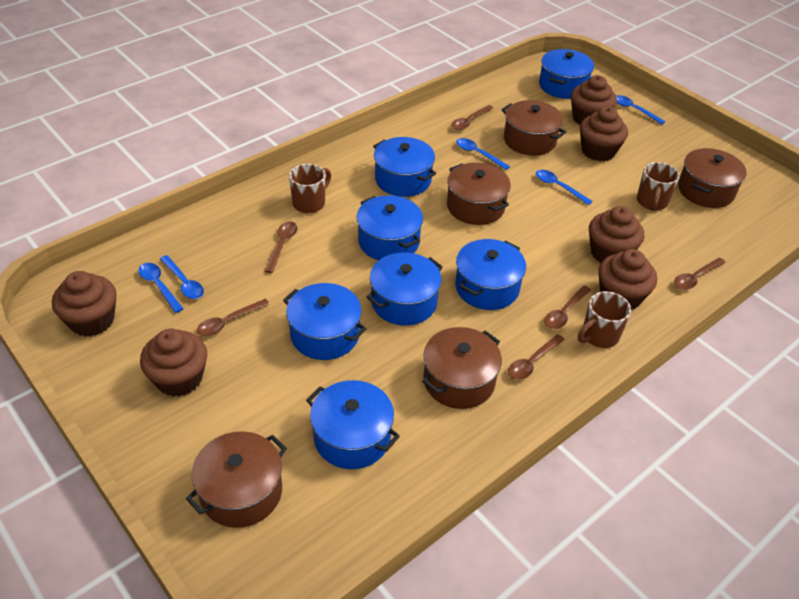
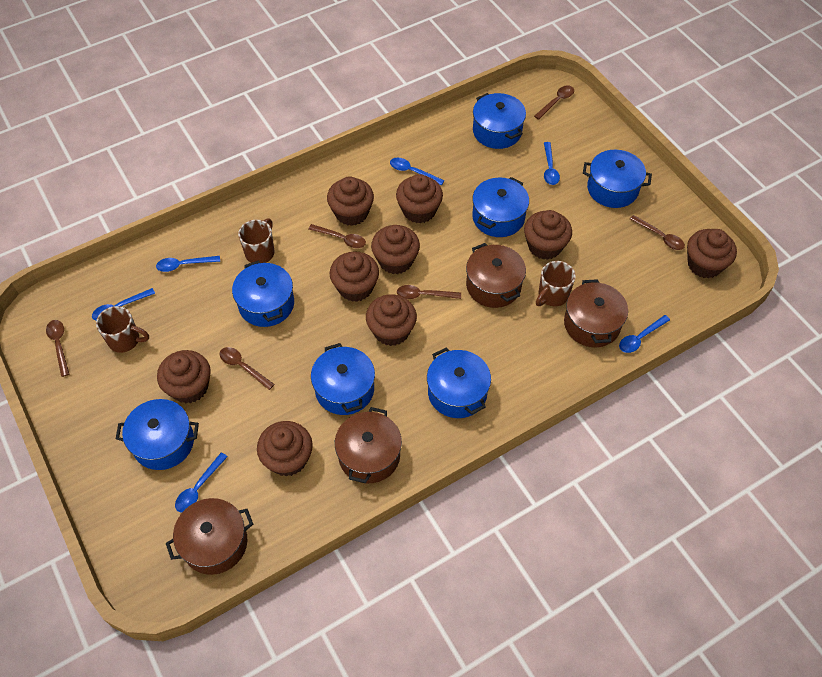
blue spoon: 5 -> 6
brown cupcake: 6 -> 9
brown pot: 5 -> 4

